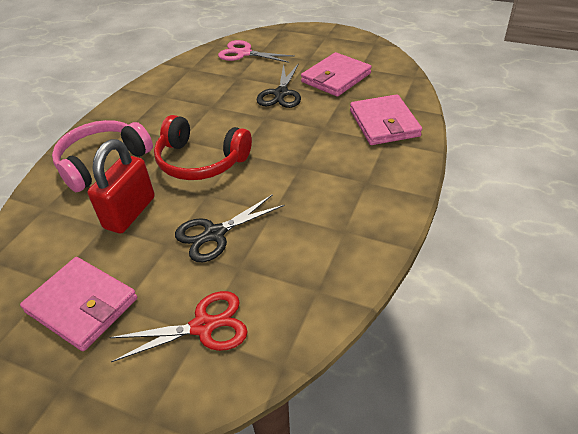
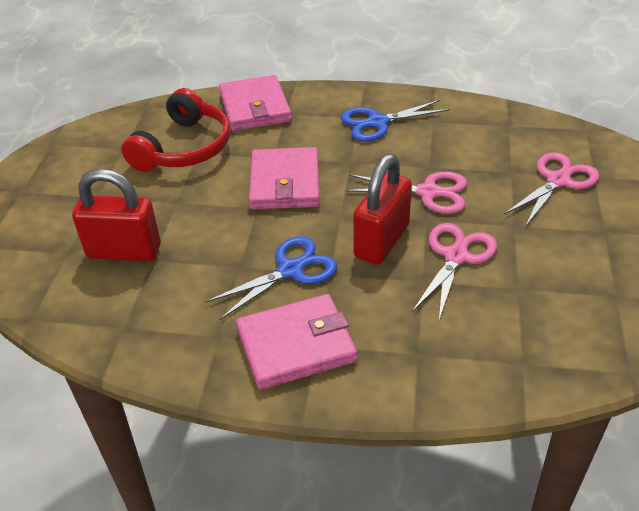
black scissors: 2 -> 0
blue scissors: 0 -> 2
pink headphones: 1 -> 0
pink scissors: 1 -> 3
red padlock: 1 -> 2
red scissors: 1 -> 0

